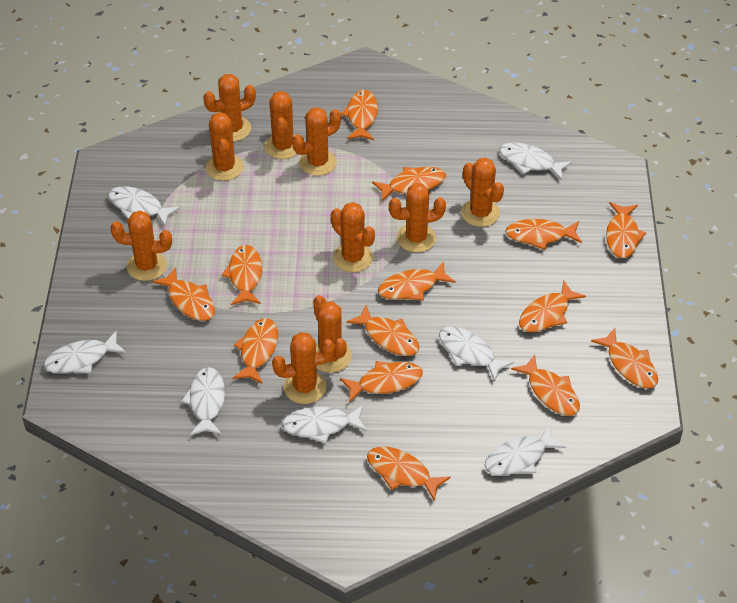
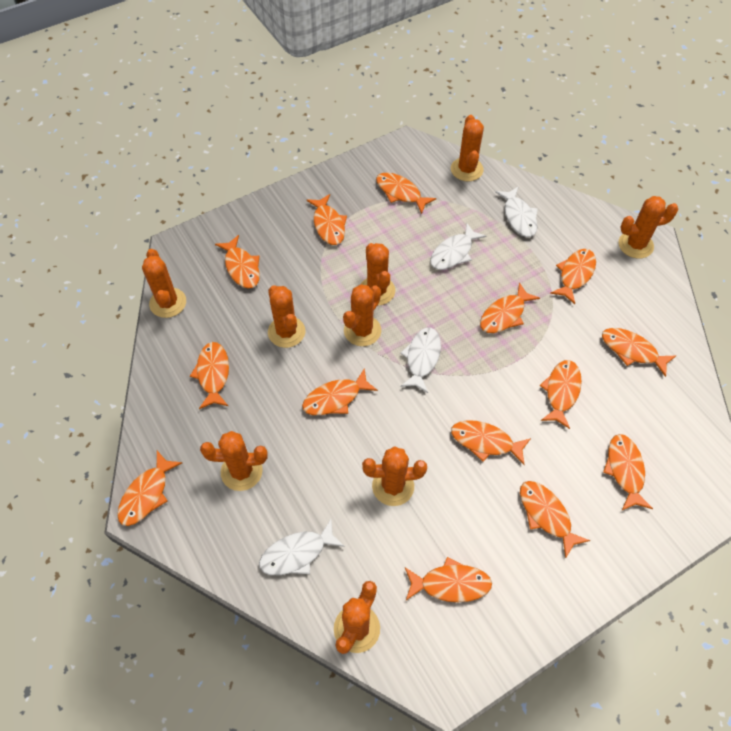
orange cactus: 10 -> 9
white fish: 7 -> 4

